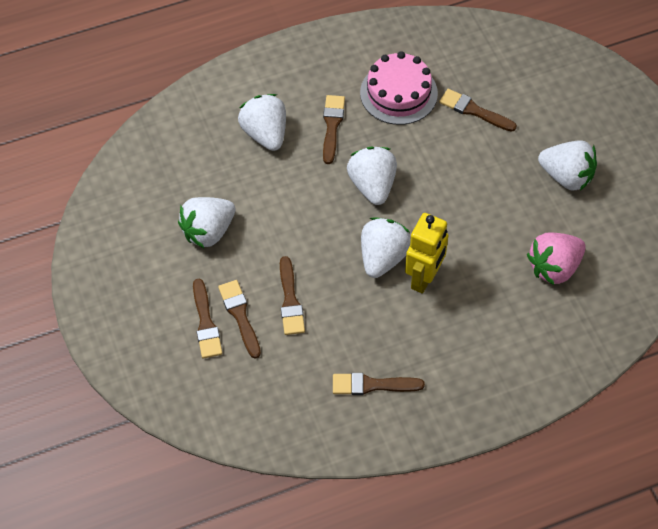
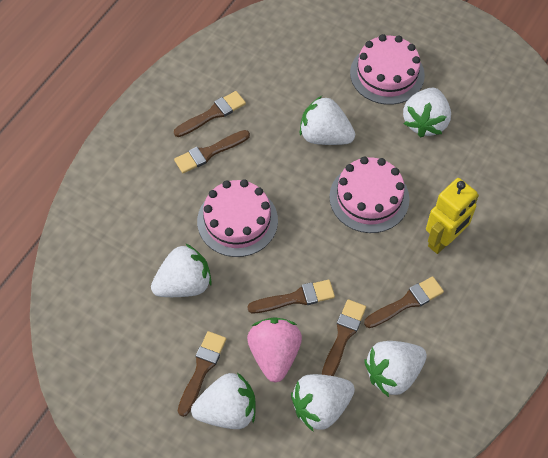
pink cake: 1 -> 3
white strawberry: 5 -> 6

